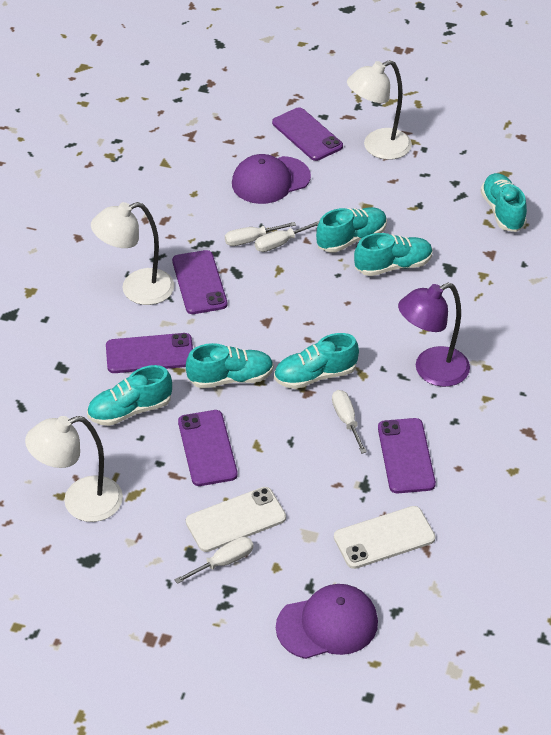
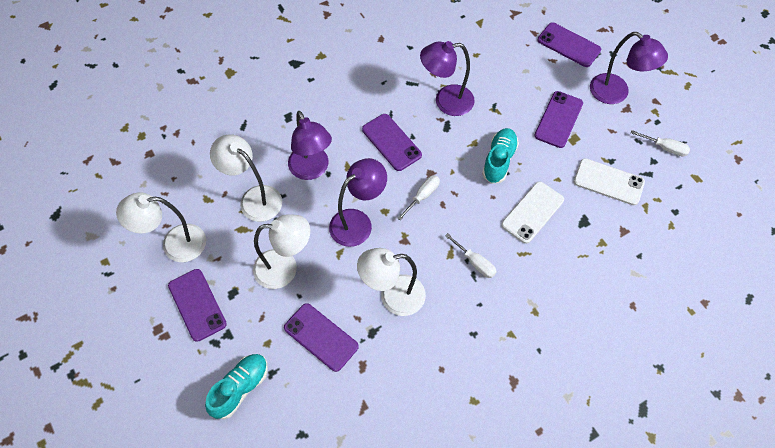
purple cap: 2 -> 0
purple lamp: 1 -> 4
turquoise shoe: 6 -> 2
white lamp: 3 -> 4
white screwdriver: 4 -> 3

